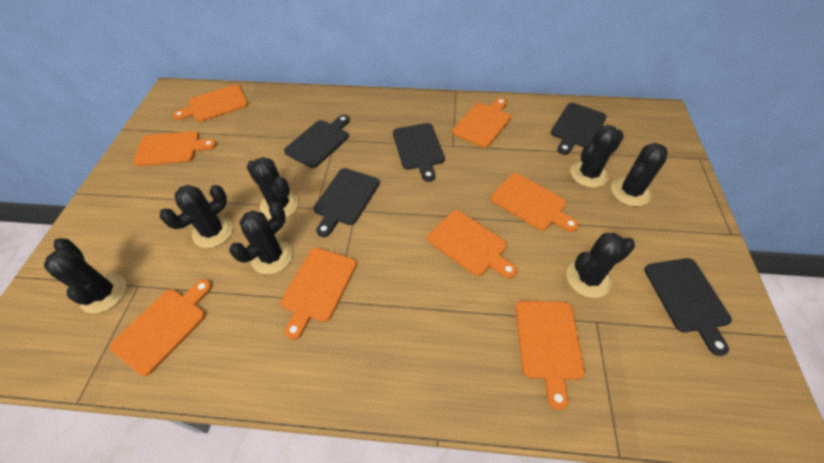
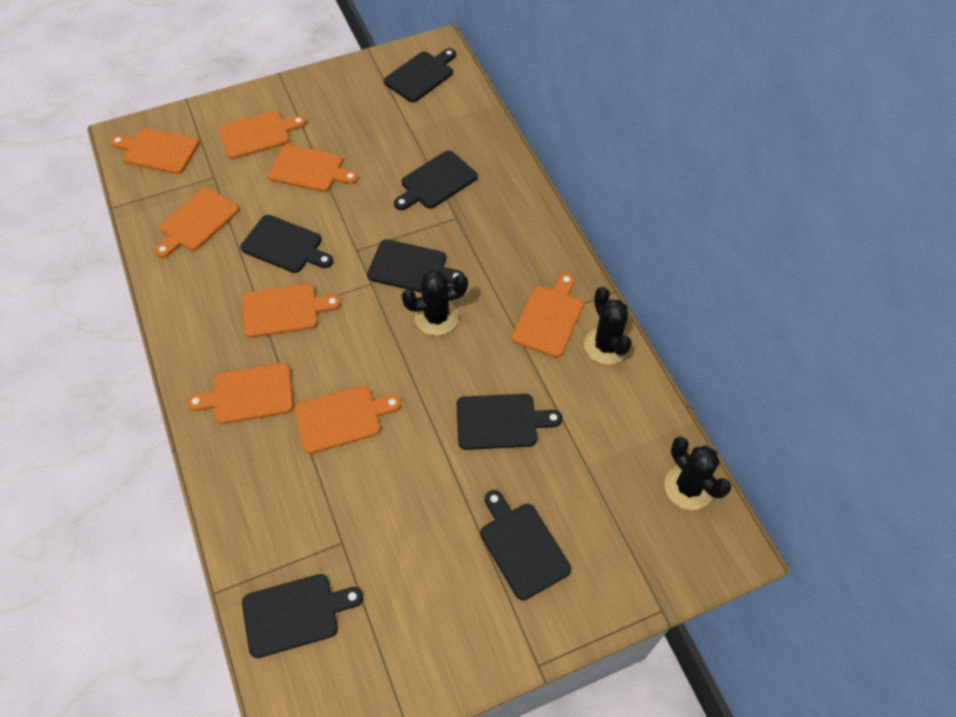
black cactus: 7 -> 3
black cutting board: 5 -> 7

